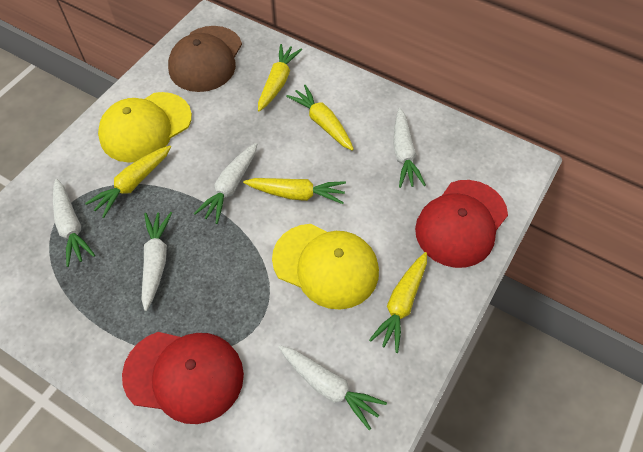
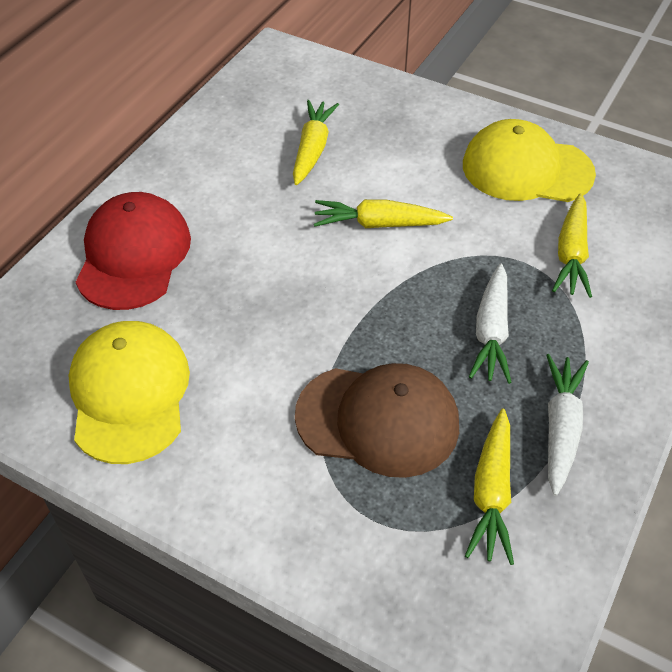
red cap: 2 -> 1
white carrot: 5 -> 2
yellow carrot: 5 -> 4

